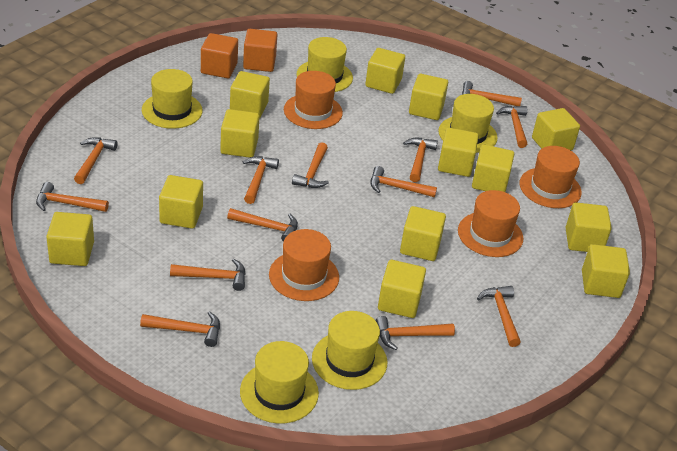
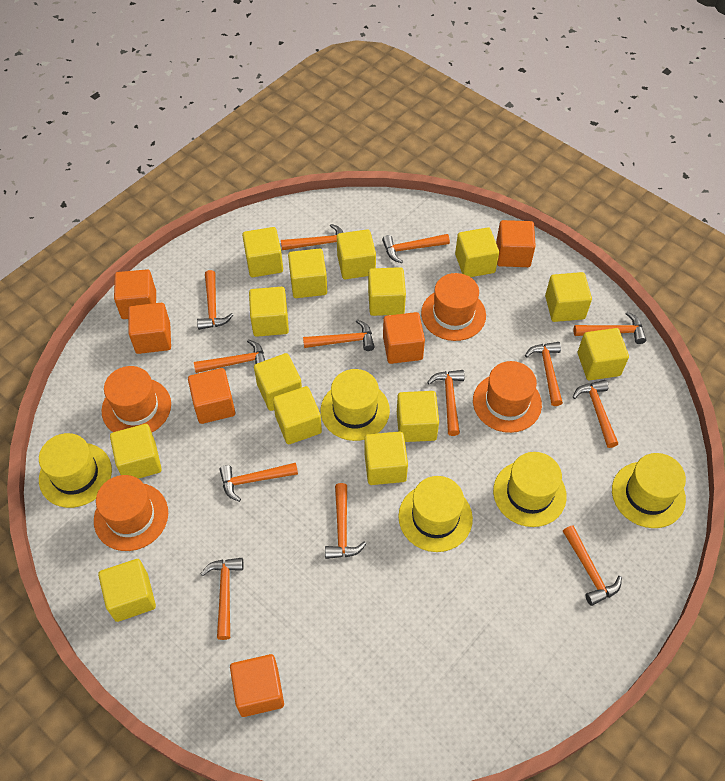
orange cube: 2 -> 6
yellow cube: 13 -> 14

